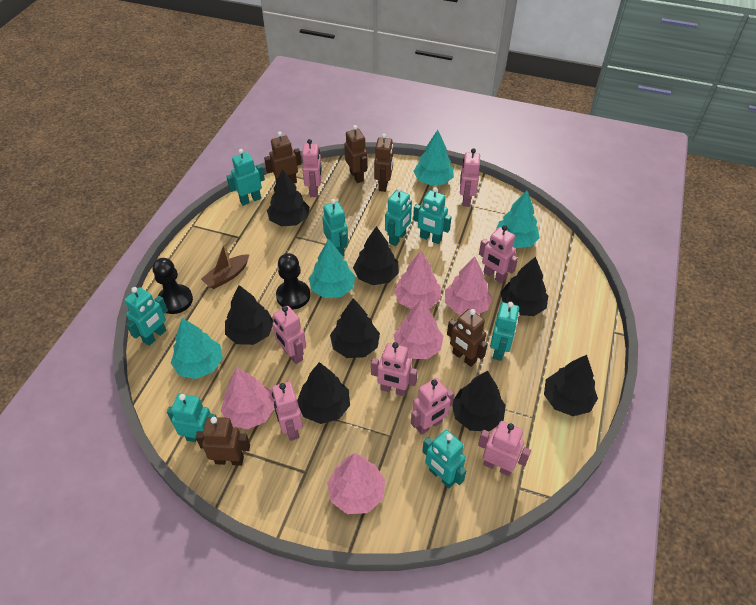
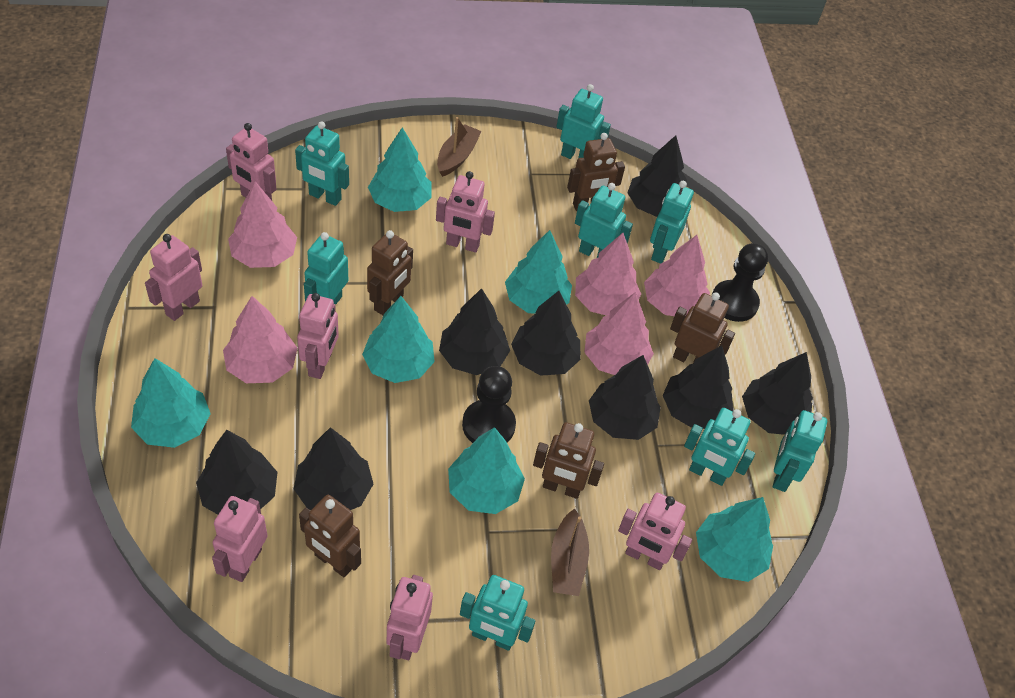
brown boat: 1 -> 2
pink robot: 8 -> 7
turquoise tree: 4 -> 6

